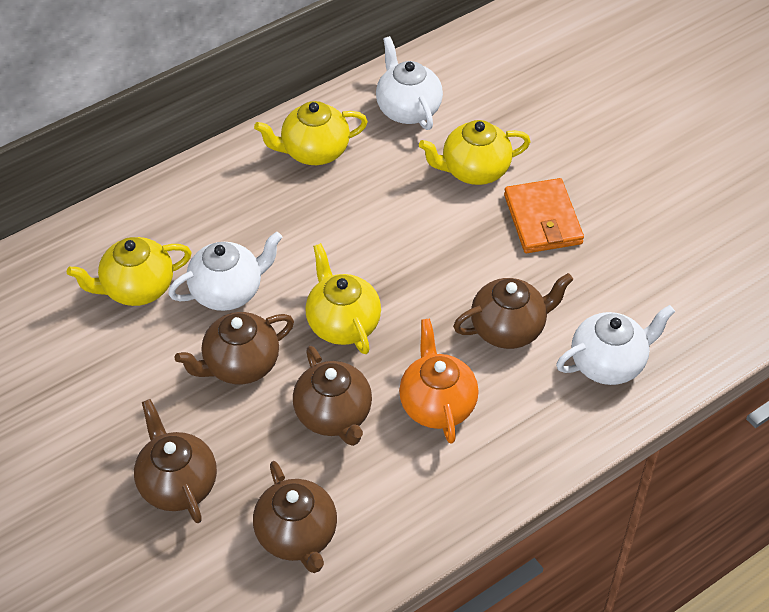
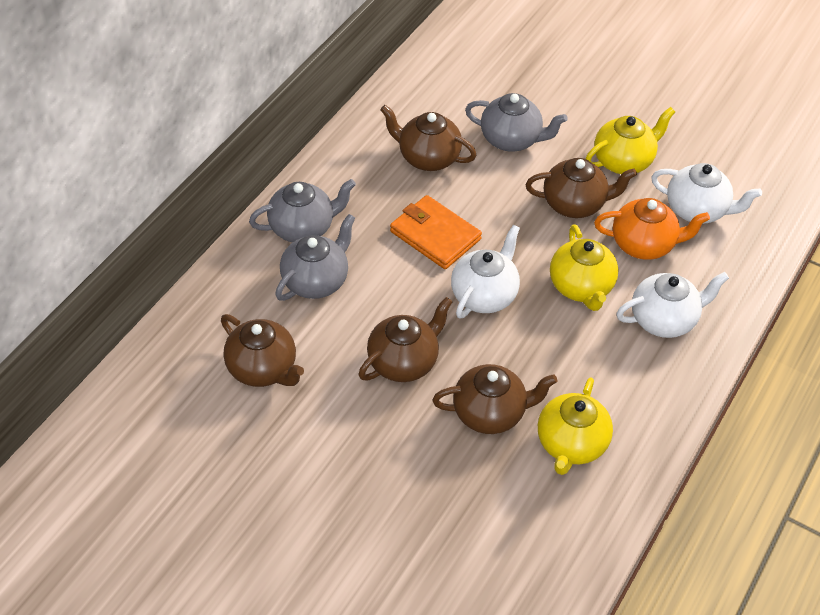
grey teapot: 0 -> 3
yellow teapot: 4 -> 3

